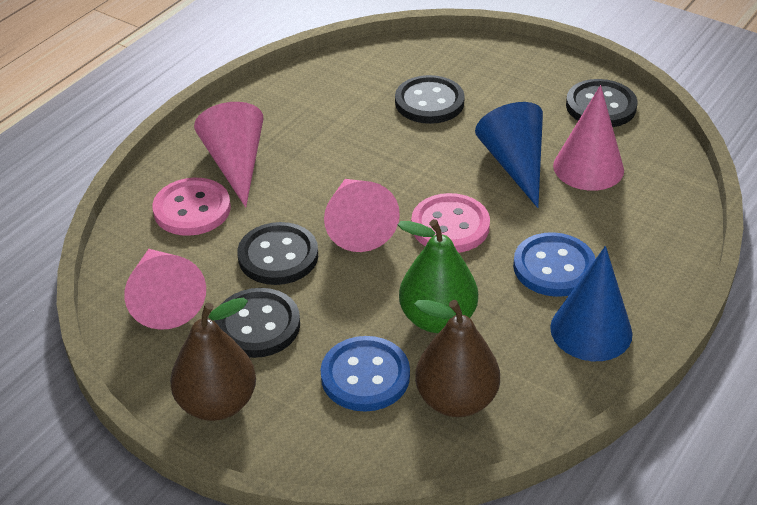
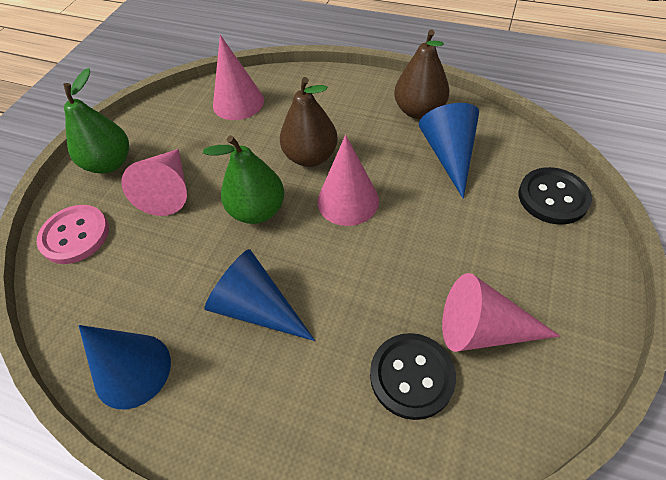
black button: 4 -> 2
blue button: 2 -> 0
blue cone: 2 -> 3
green pear: 1 -> 2
pink button: 2 -> 1

